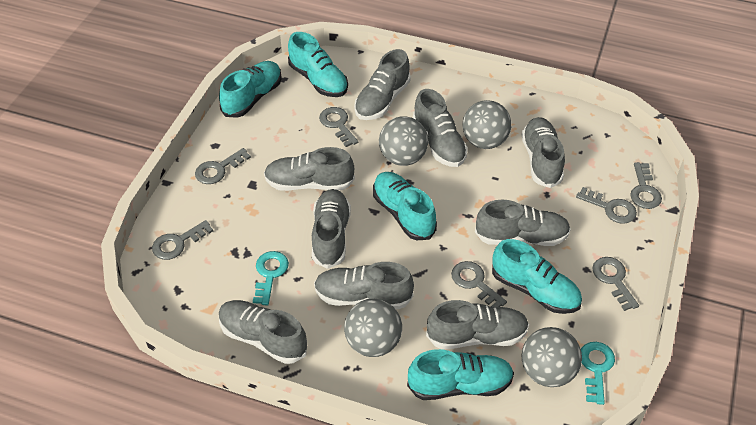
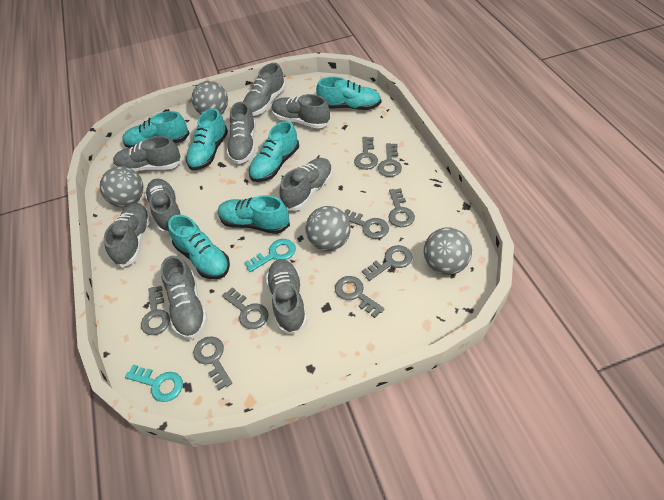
grey key: 7 -> 9
turquoise shoe: 5 -> 6

